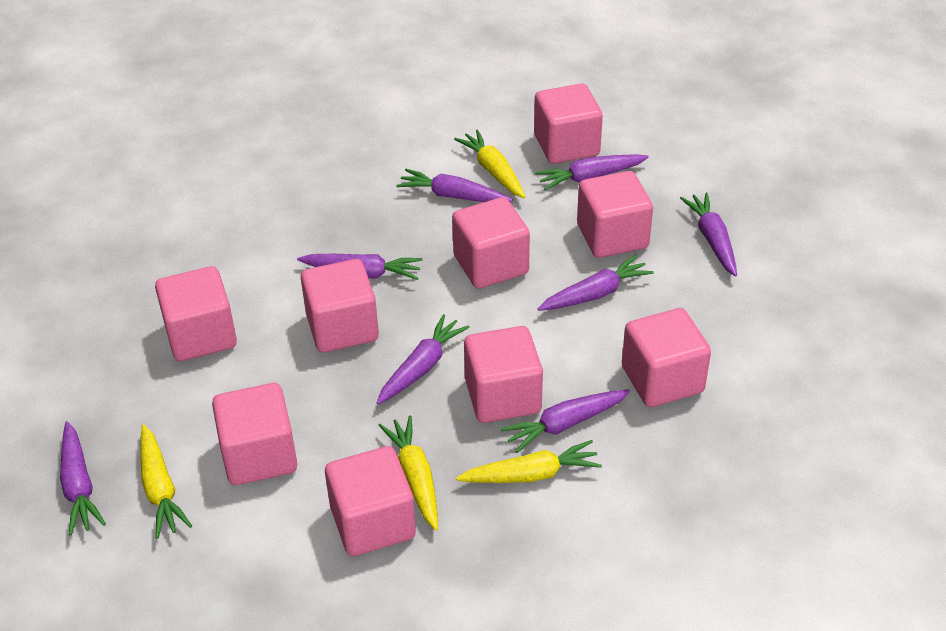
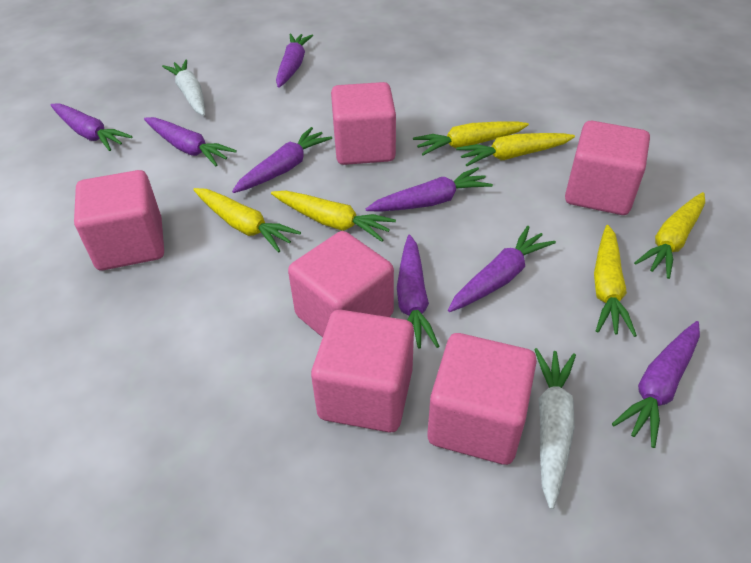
pink cube: 9 -> 6
white carrot: 0 -> 2
yellow carrot: 4 -> 6

